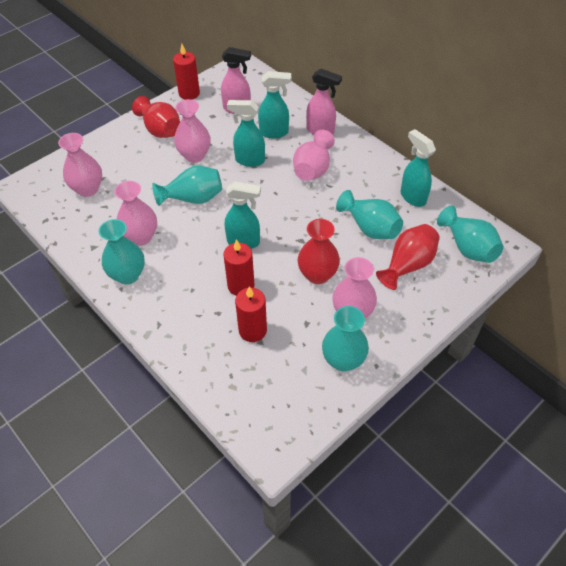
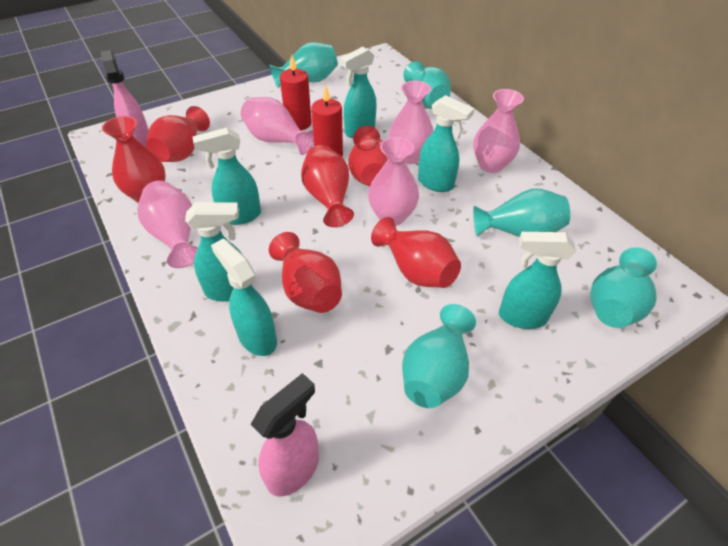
red candle: 3 -> 2
red vase: 3 -> 6
turquoise spray bottle: 4 -> 6

